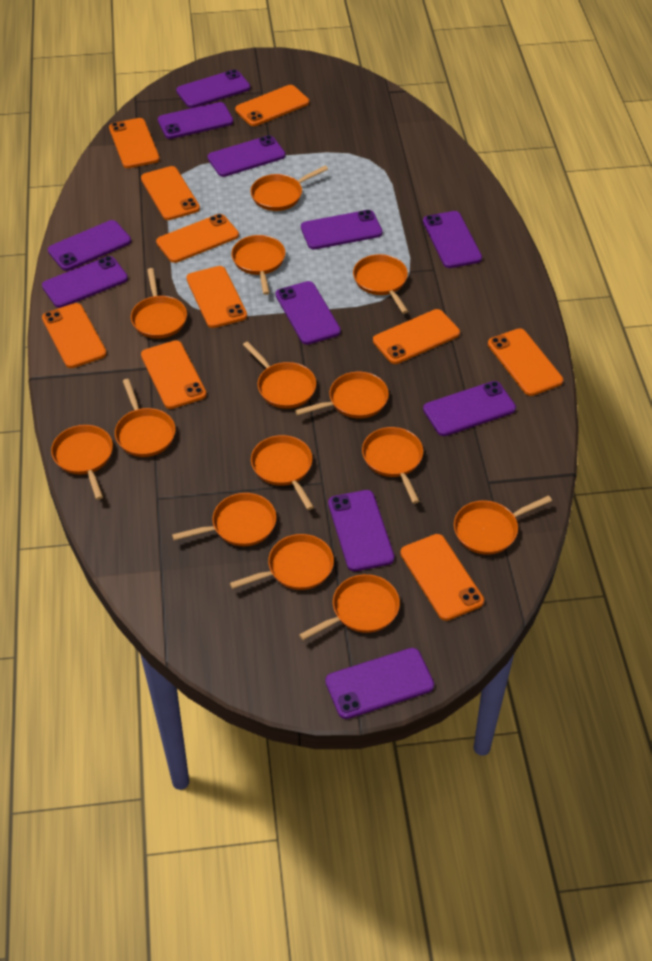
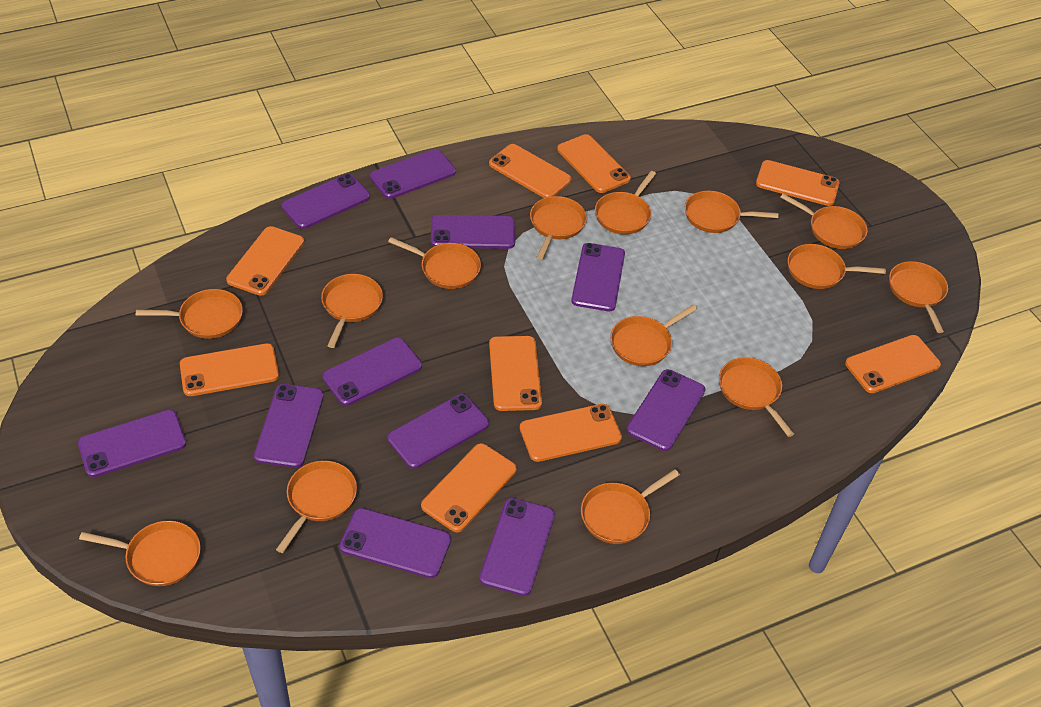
orange phone: 10 -> 9

